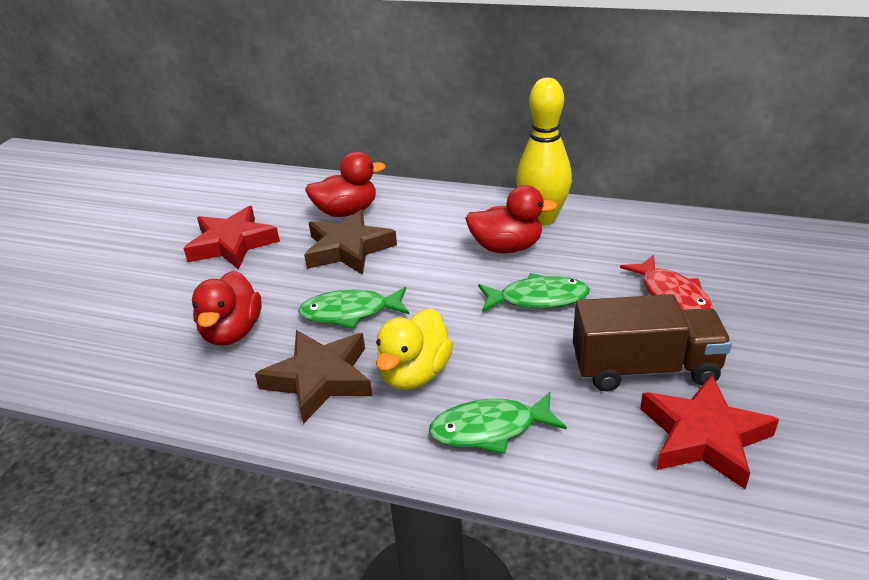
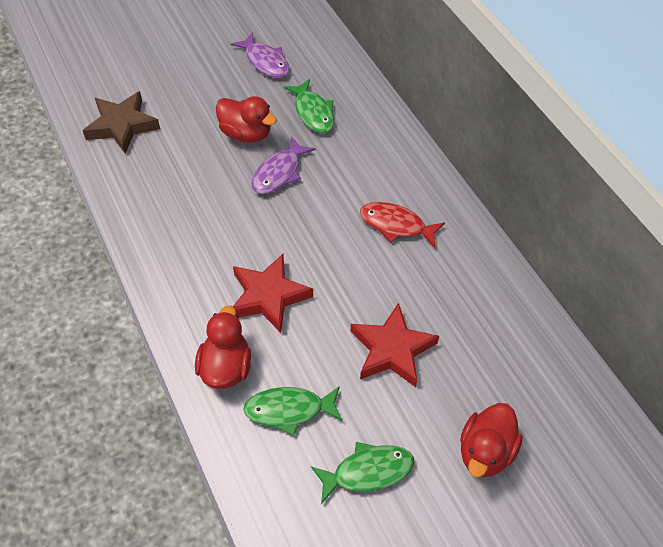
brown star: 2 -> 1
brown truck: 1 -> 0
purple fish: 0 -> 2
yellow bowling pin: 1 -> 0
yellow duck: 1 -> 0

